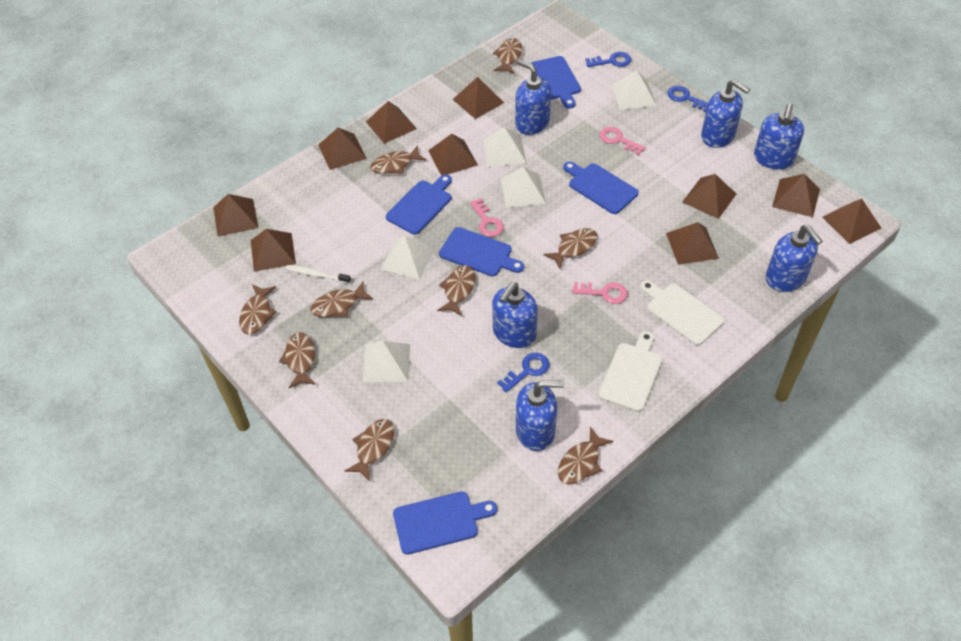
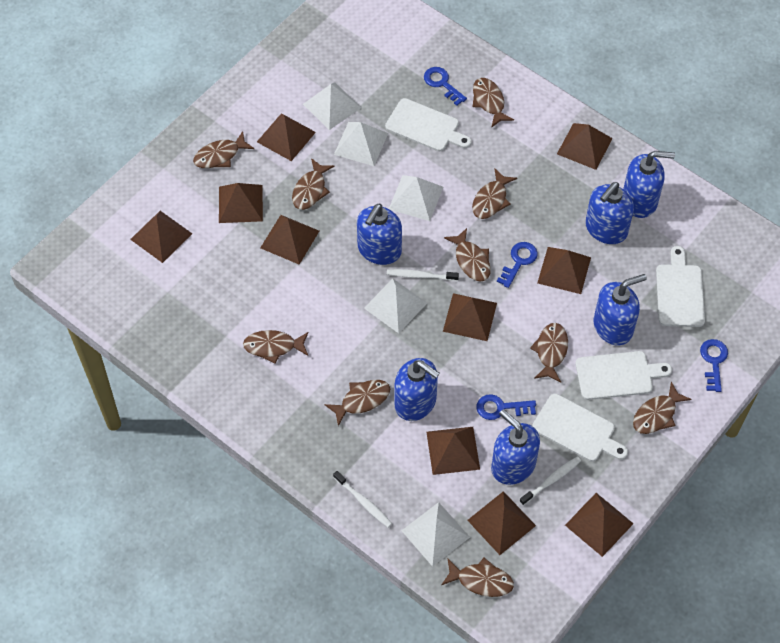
blue cutting board: 5 -> 0
blue key: 3 -> 4
brown fish: 9 -> 10
pink key: 3 -> 0
white cutting board: 2 -> 4
white toothbrush: 1 -> 3

